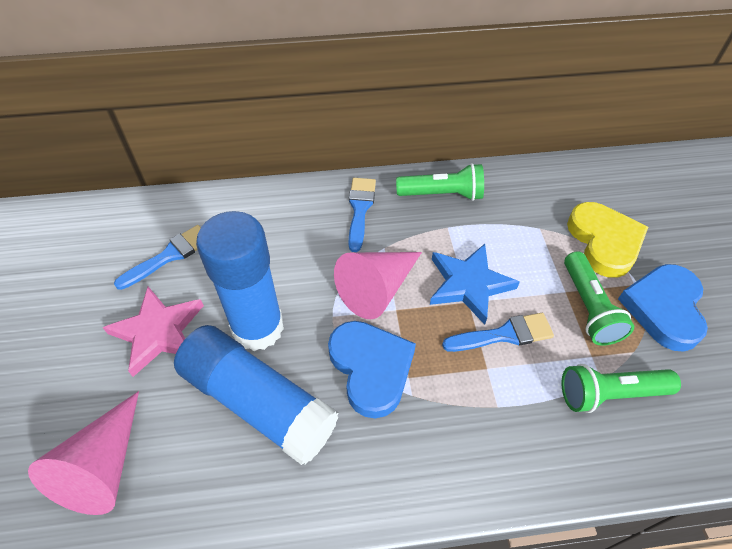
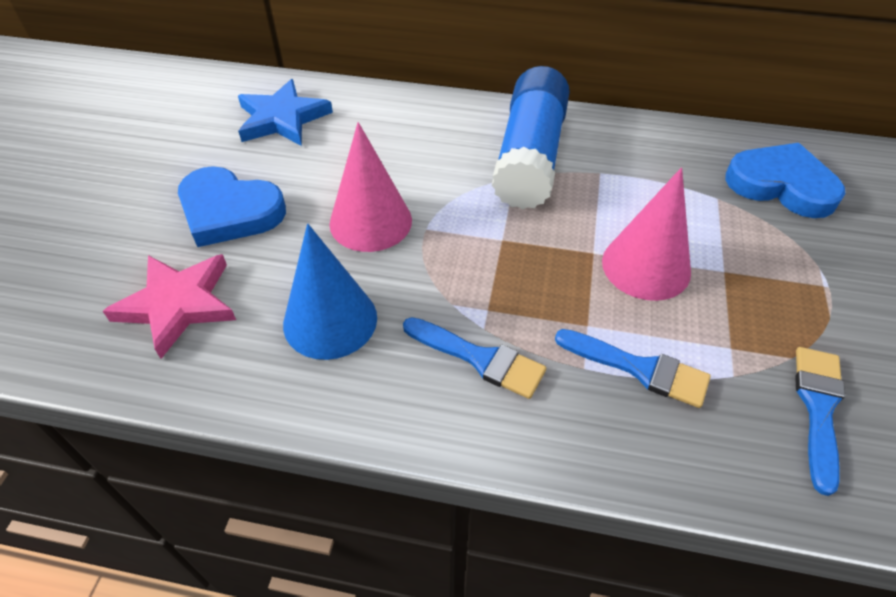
blue cone: 0 -> 1
blue glue stick: 2 -> 1
green flashlight: 3 -> 0
yellow heart: 1 -> 0

